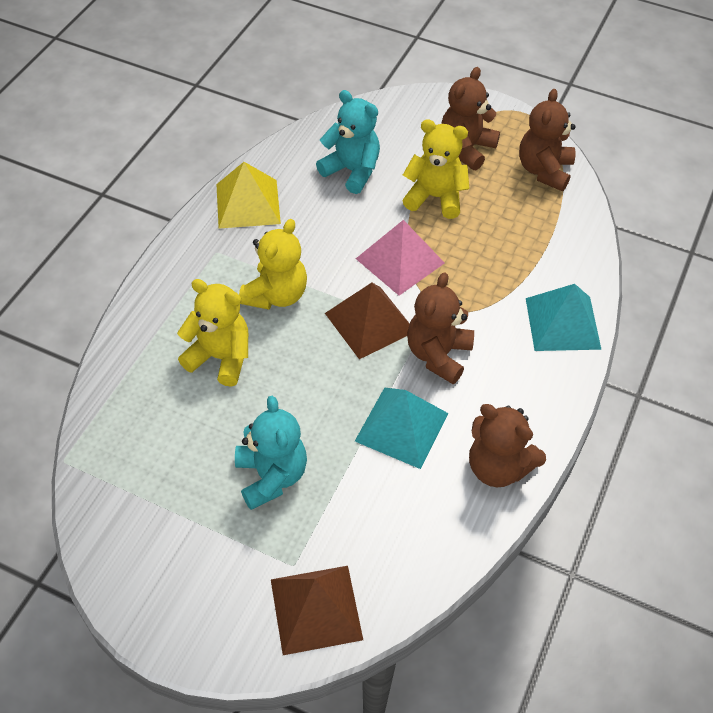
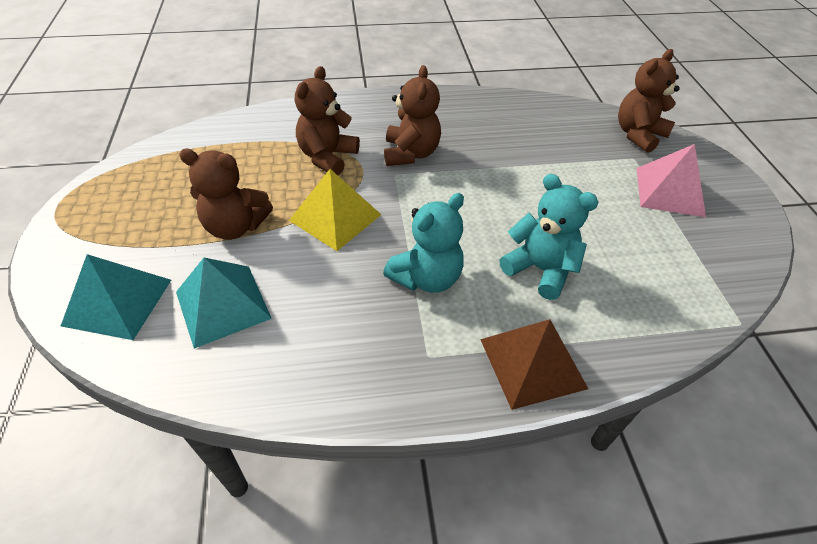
brown pyramid: 2 -> 1
yellow teddy bear: 3 -> 0

